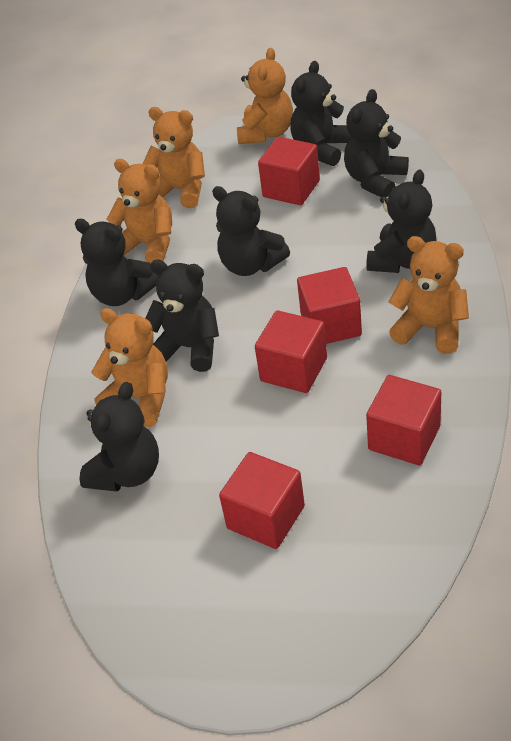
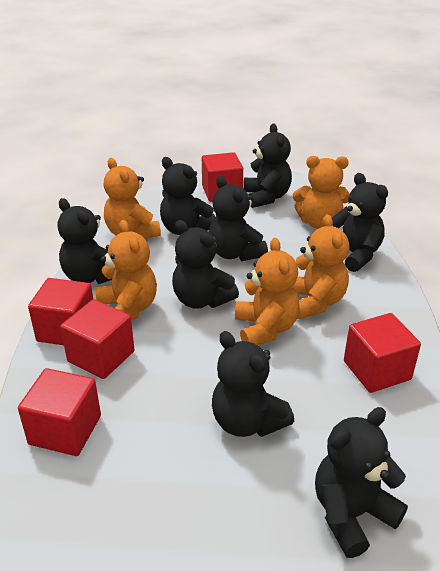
black teddy bear: 7 -> 8

